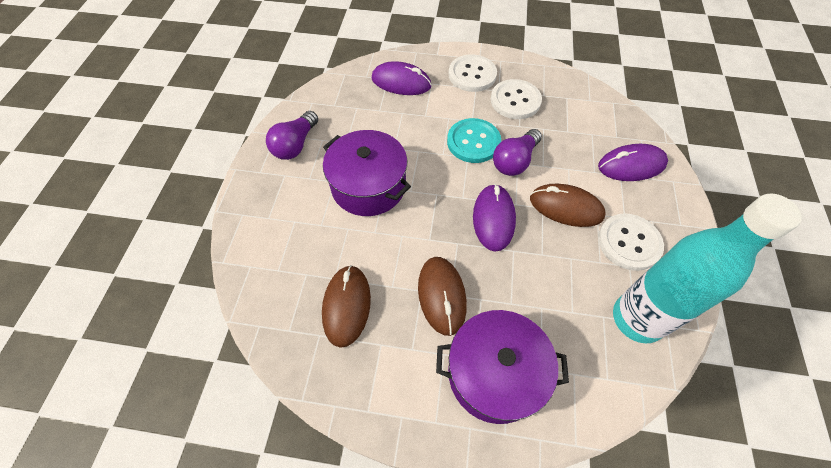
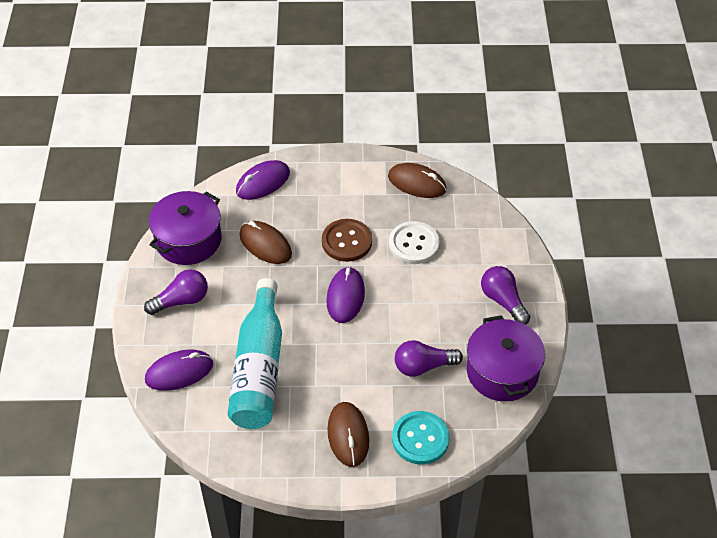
brown button: 0 -> 1
purple light bulb: 2 -> 3
white button: 3 -> 1

